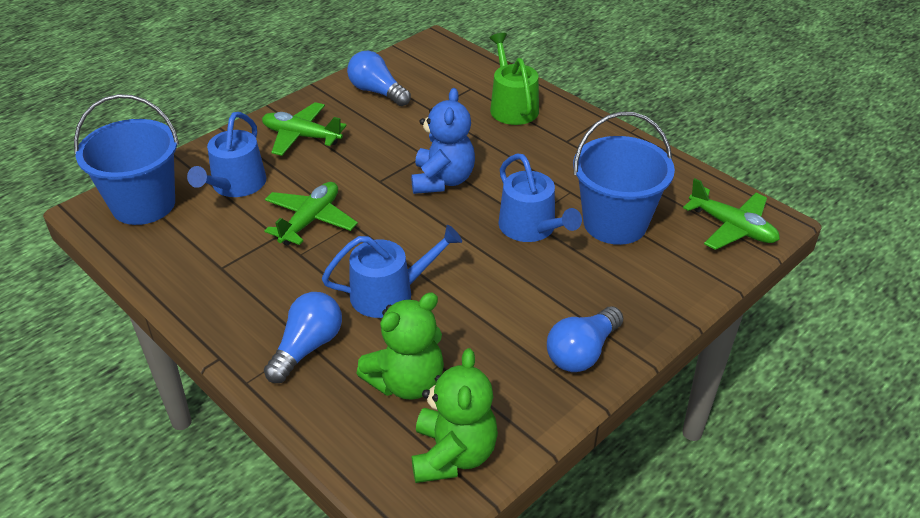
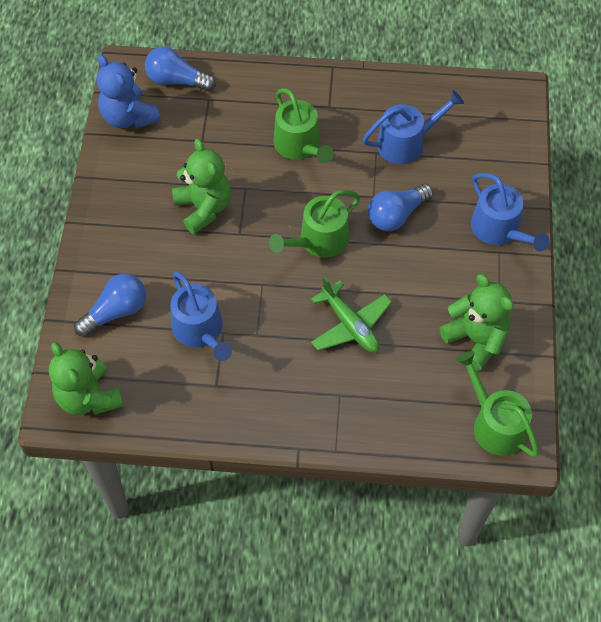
blue bucket: 2 -> 0
green plane: 3 -> 1
green teddy bear: 2 -> 3
green watering can: 1 -> 3

